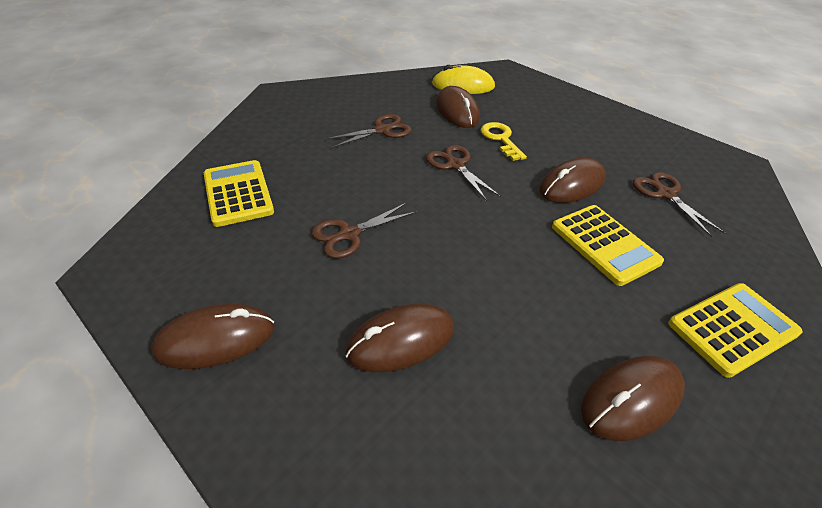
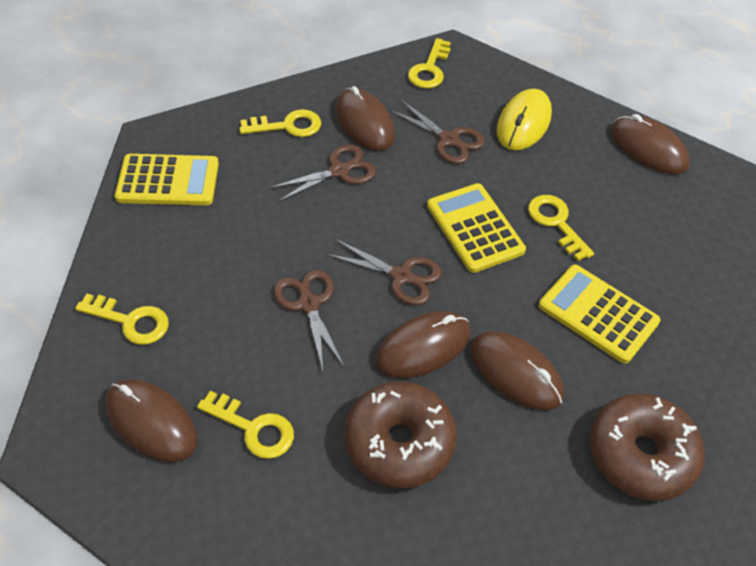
brown donut: 0 -> 2
yellow key: 1 -> 5

